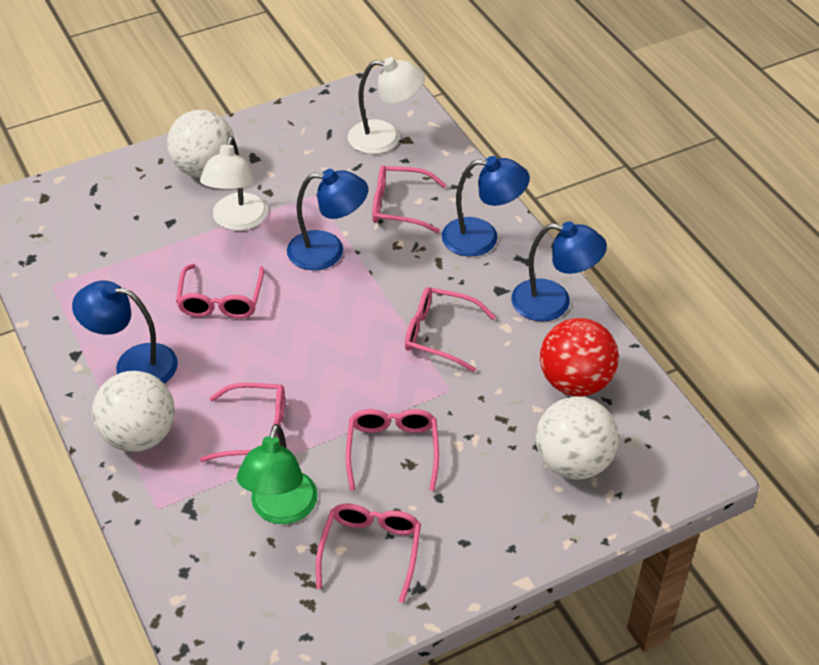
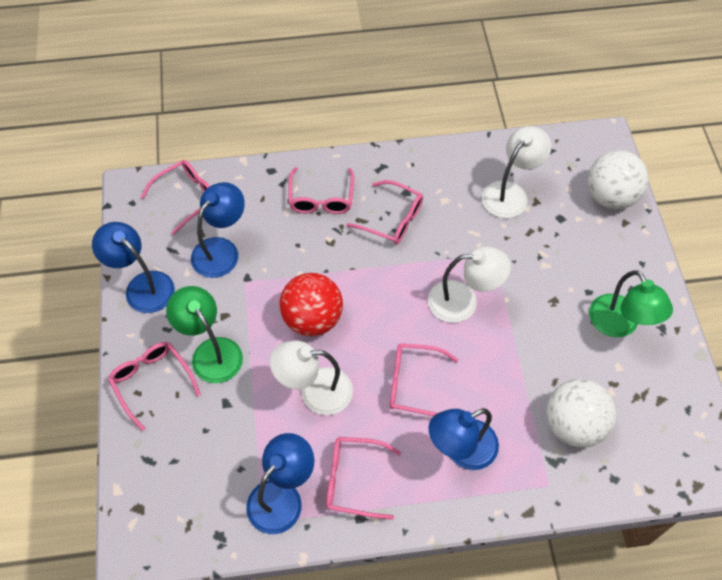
green lamp: 1 -> 2
white ball: 3 -> 2
white lamp: 2 -> 3

